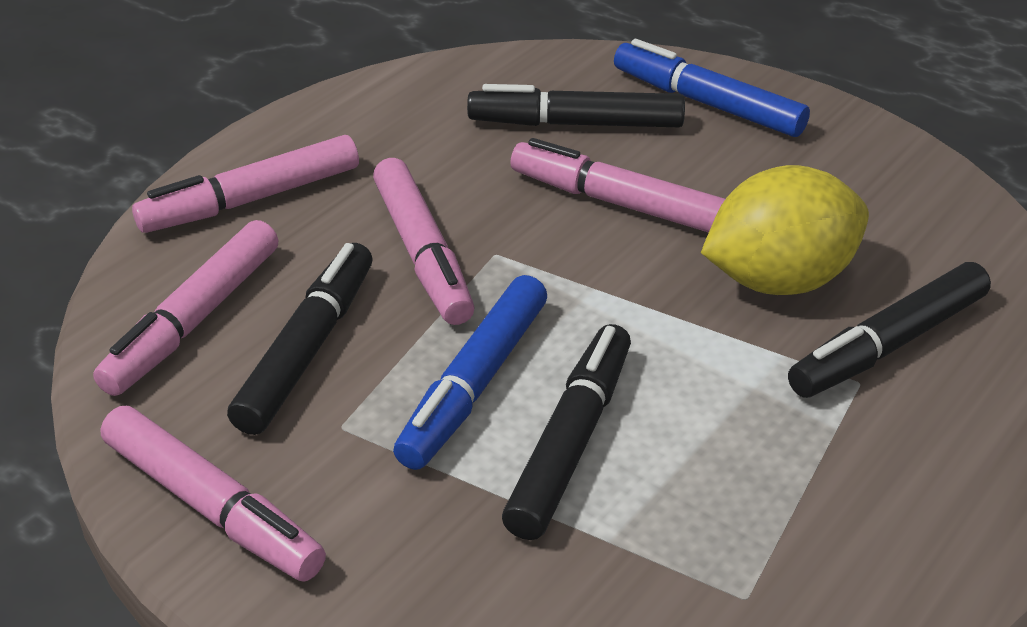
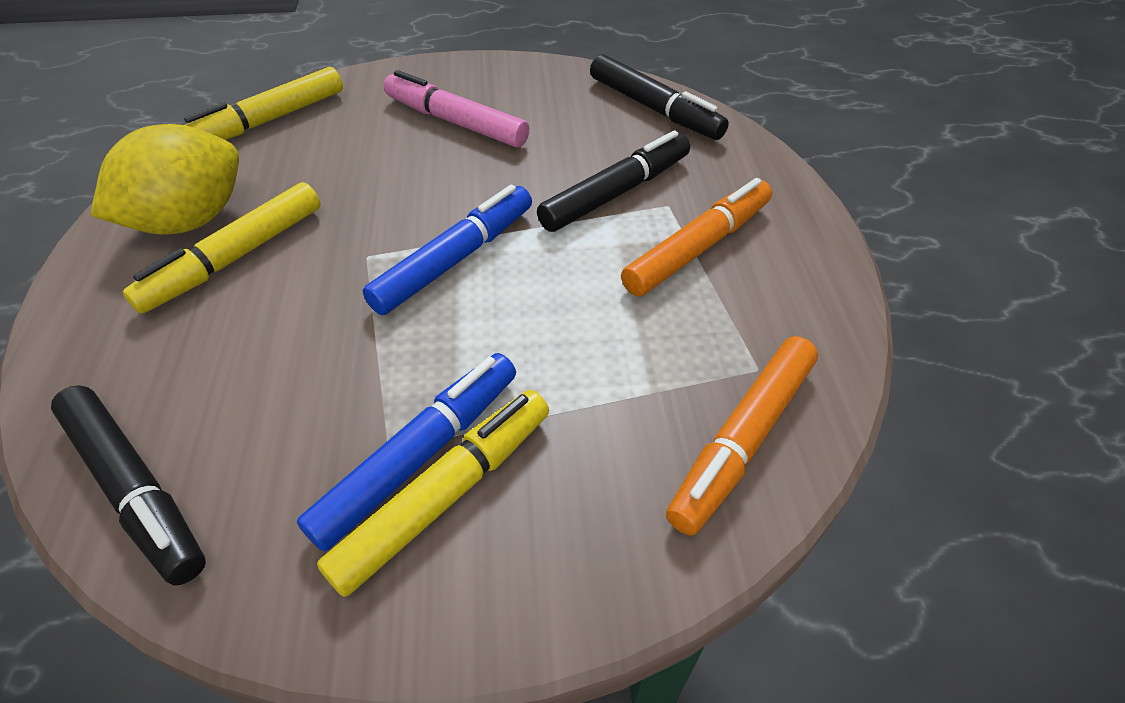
black marker: 4 -> 3
orange marker: 0 -> 2
pink marker: 5 -> 1
yellow marker: 0 -> 3

